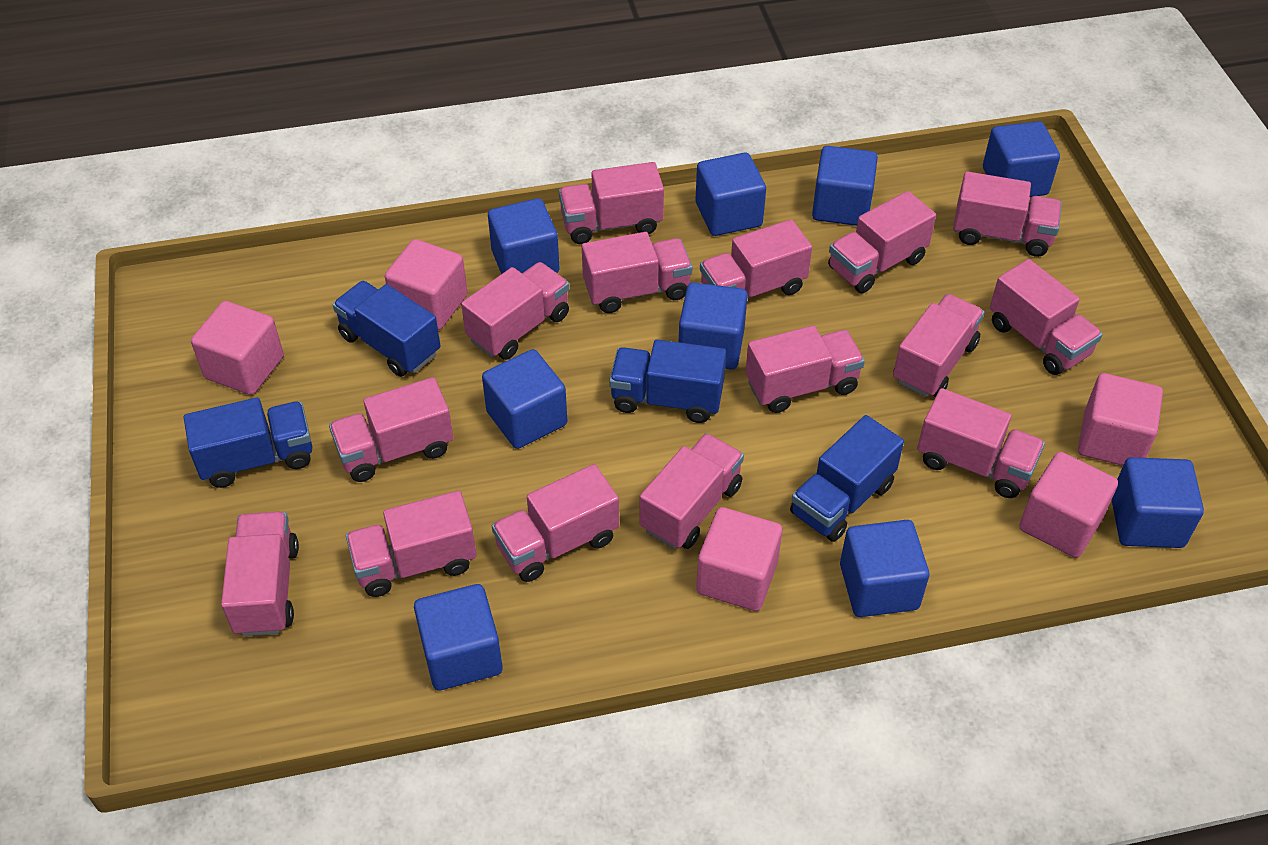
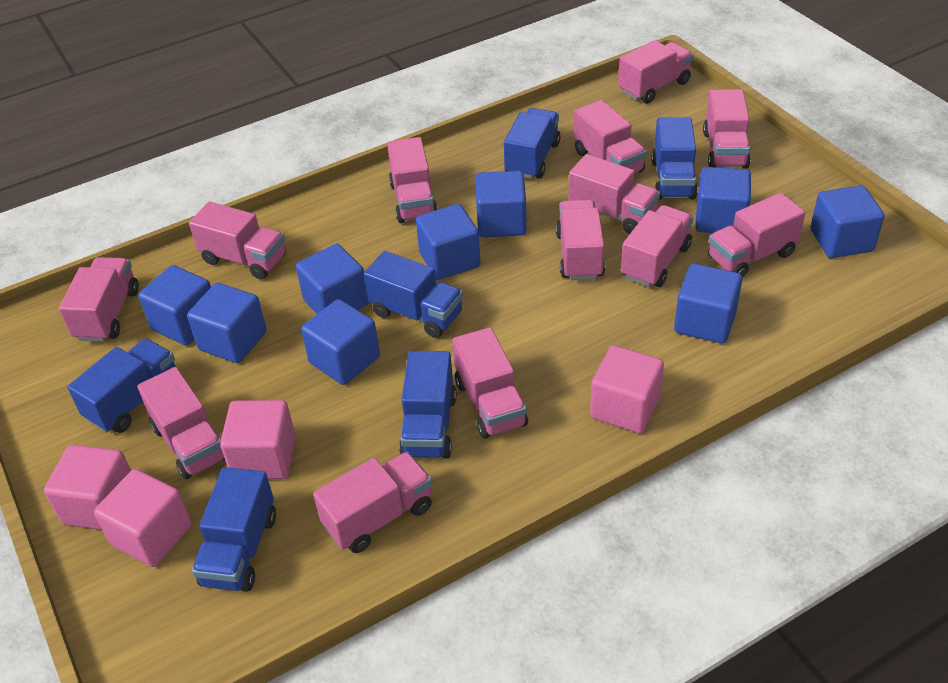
blue truck: 4 -> 6
pink cube: 5 -> 4
pink truck: 15 -> 13

